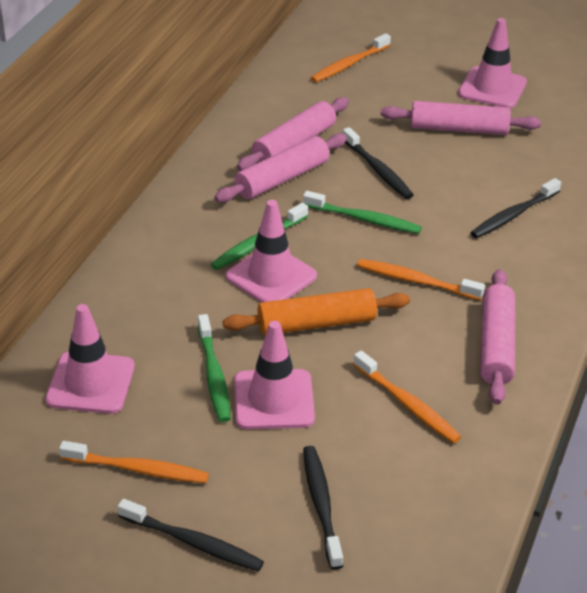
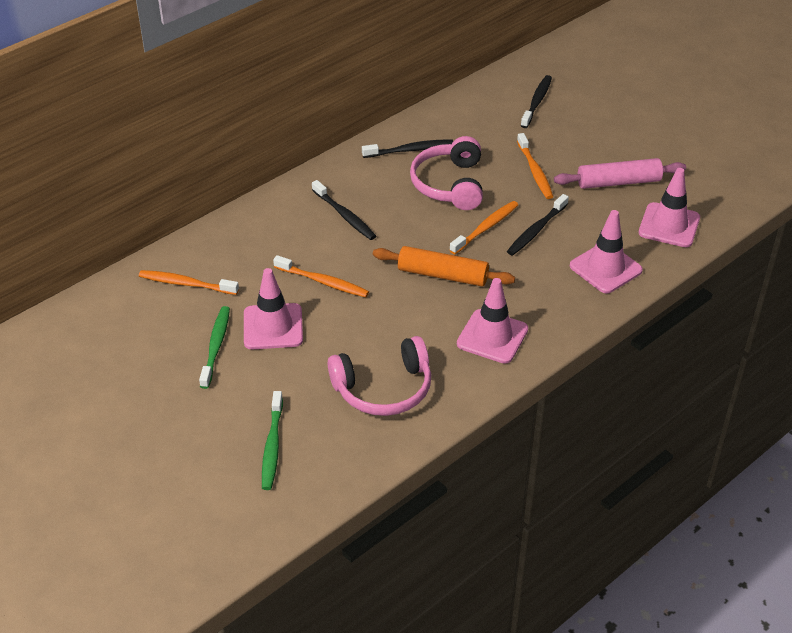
green toothbrush: 3 -> 2
pink headphones: 0 -> 2
pink rolling pin: 4 -> 1

